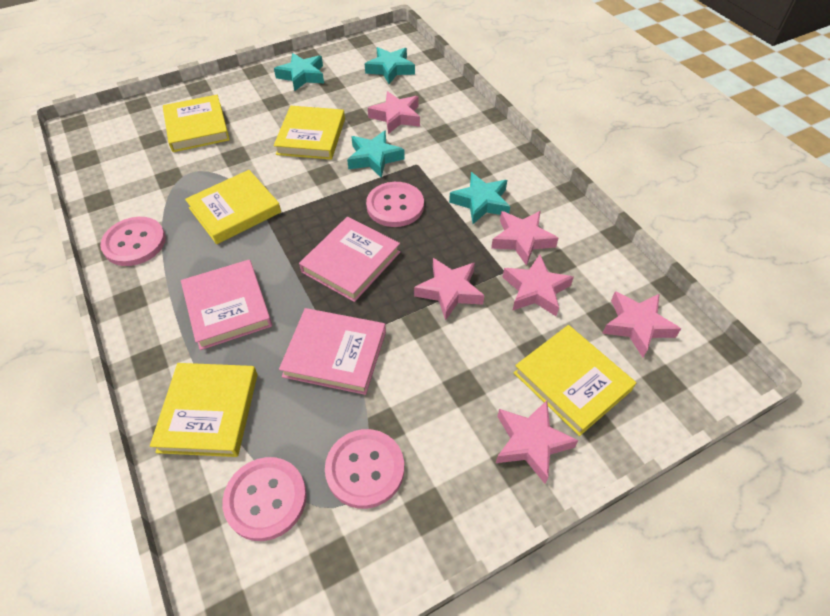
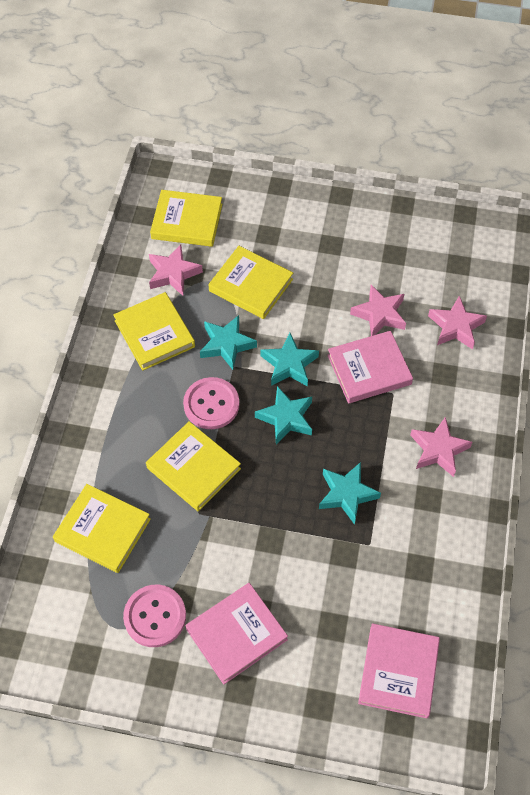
pink button: 4 -> 2
pink star: 6 -> 4

